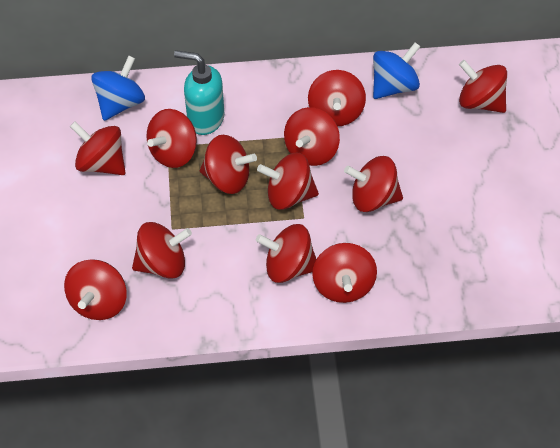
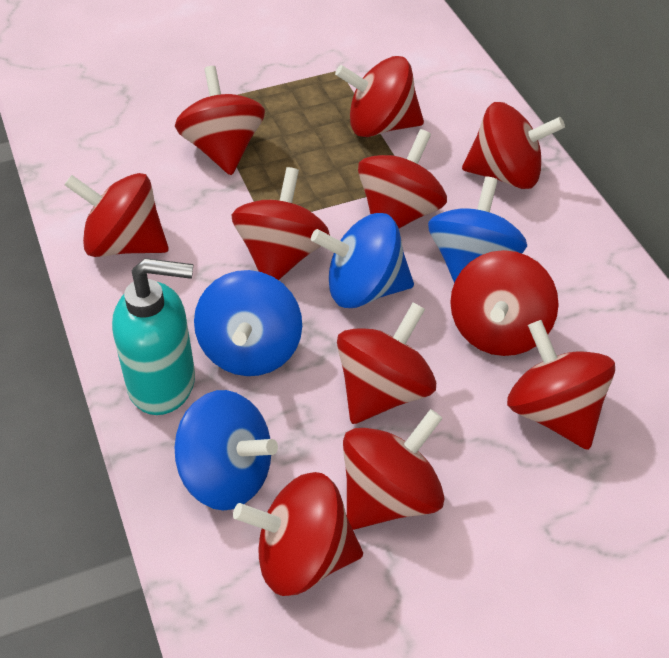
blue spinning top: 2 -> 4
red spinning top: 12 -> 11

